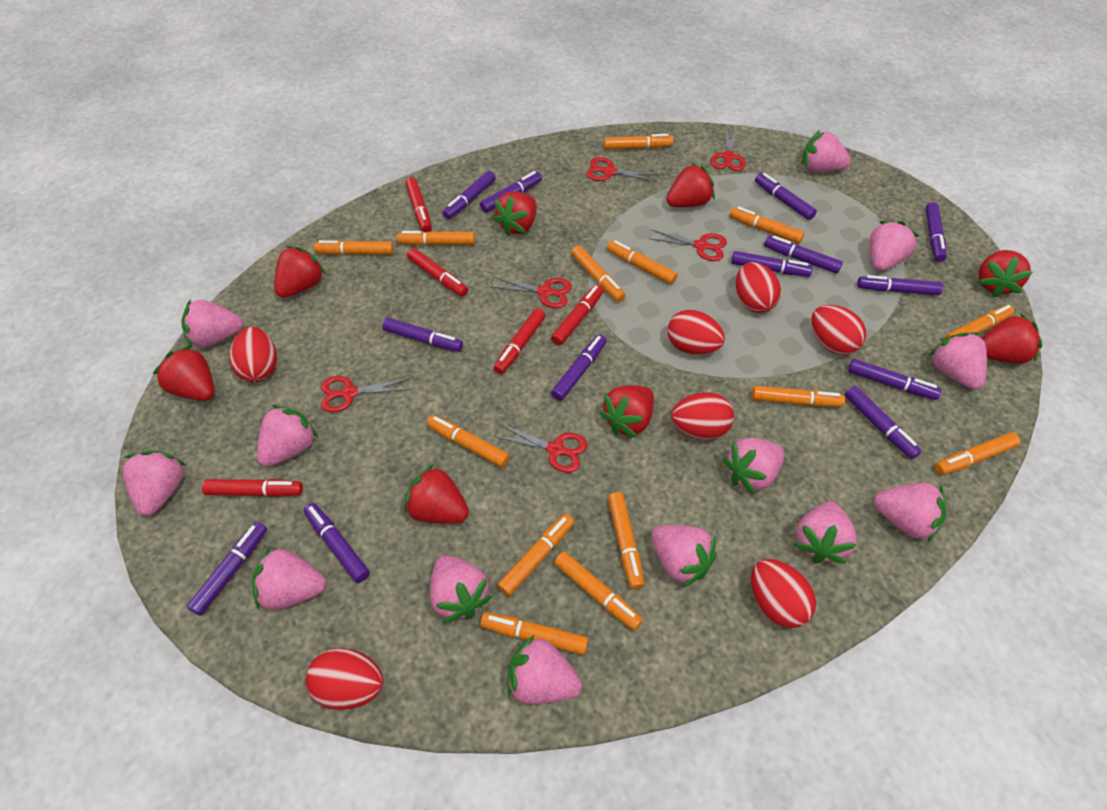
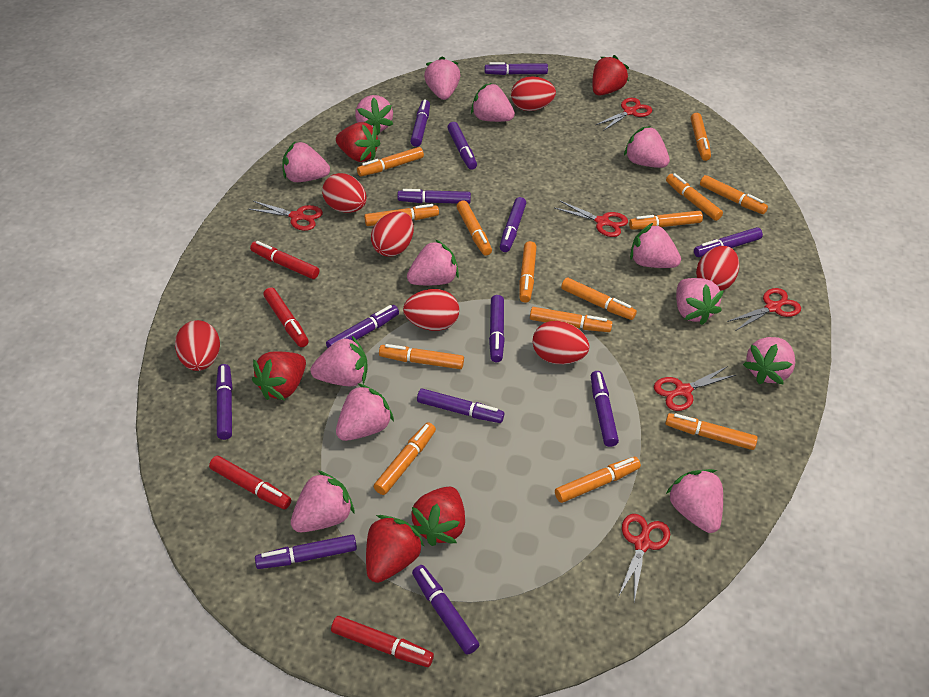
red marker: 5 -> 4
red strawberry: 8 -> 5

